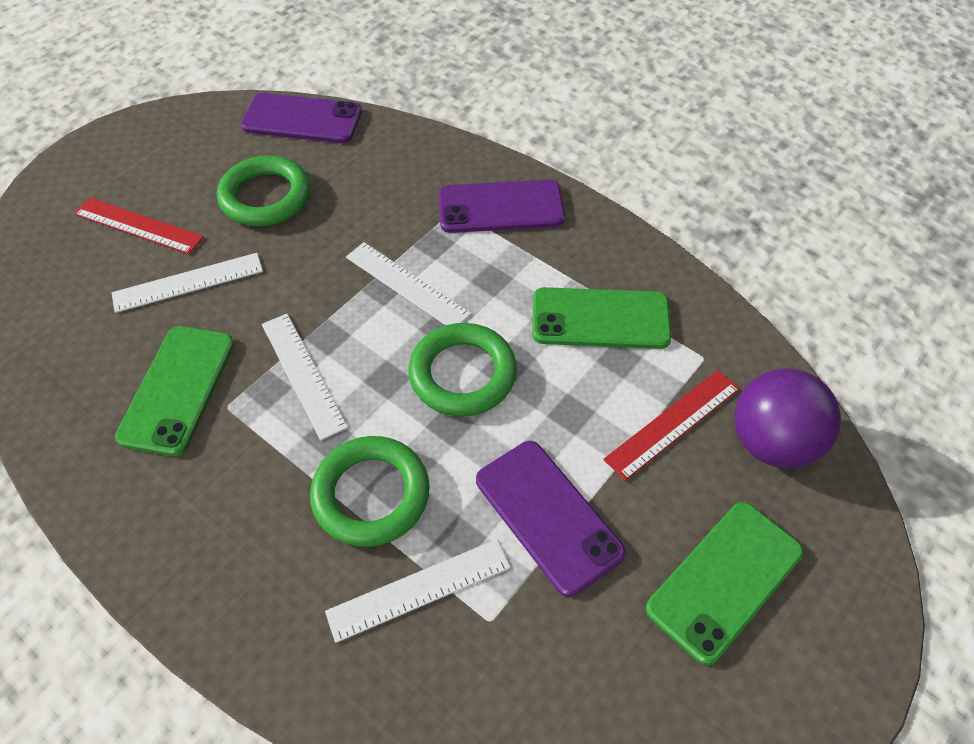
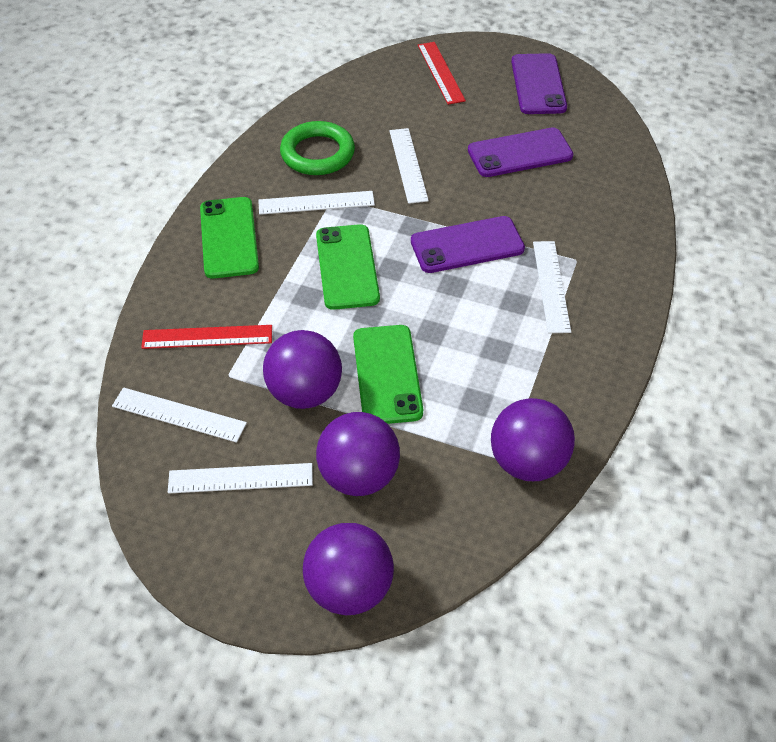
green ring: 3 -> 1
purple ball: 1 -> 4
white ruler: 4 -> 5

